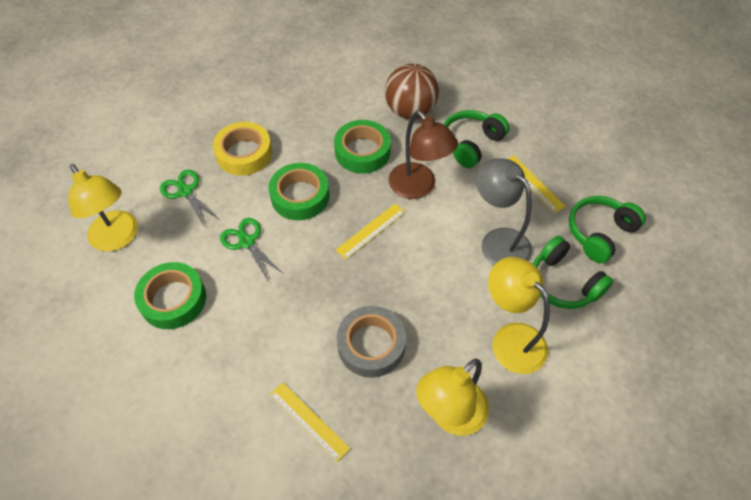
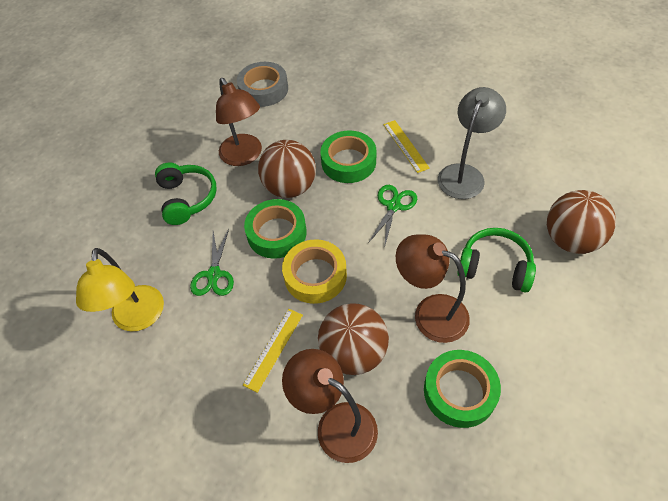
brown ball: 1 -> 3
brown lamp: 1 -> 3
green headphones: 3 -> 2
yellow lamp: 3 -> 1
yellow ruler: 3 -> 2

